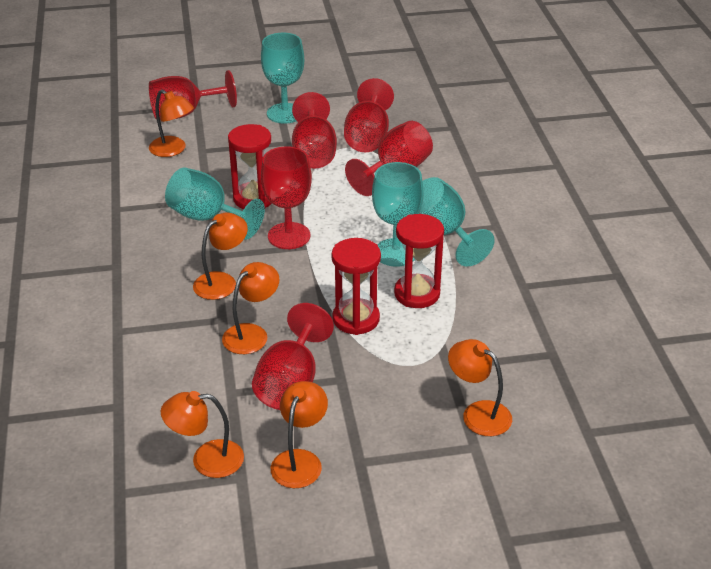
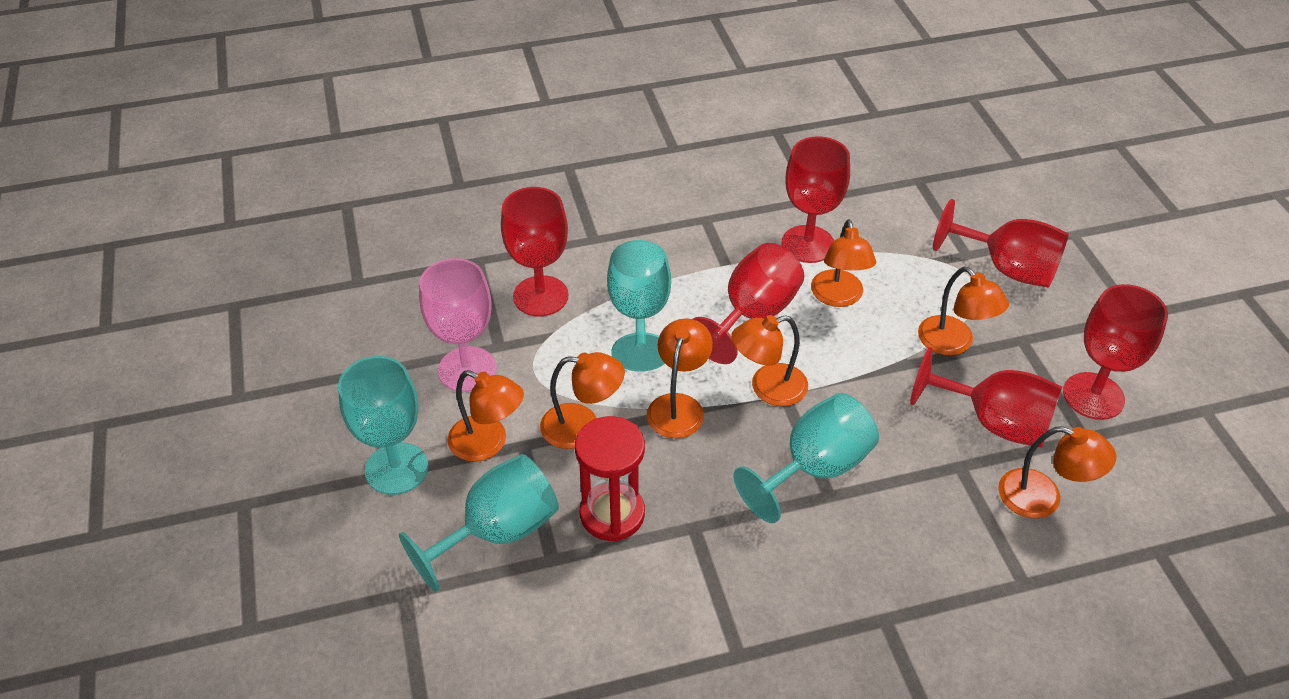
orange lamp: 6 -> 7
pink goblet: 0 -> 1
red hourglass: 3 -> 1

